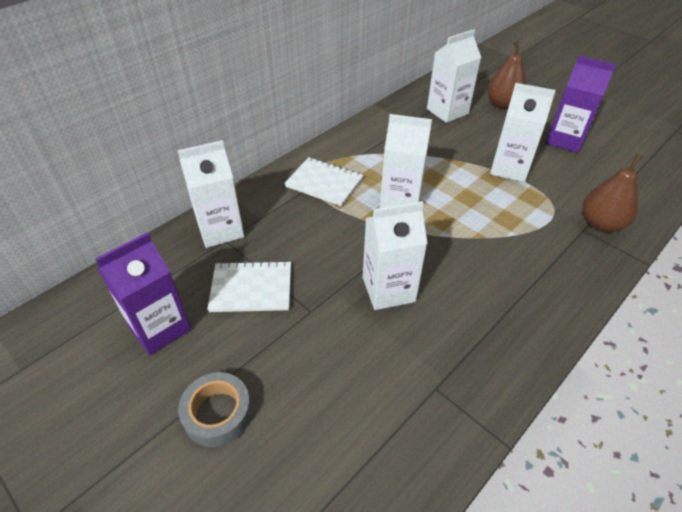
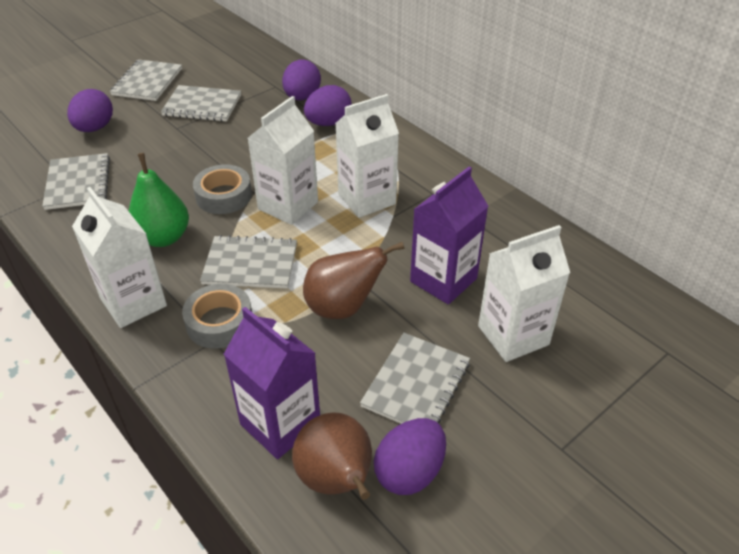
green pear: 0 -> 1
grey notebook: 0 -> 5
grey tape: 1 -> 2
purple egg: 0 -> 4
white carton: 5 -> 4
white notebook: 2 -> 0

